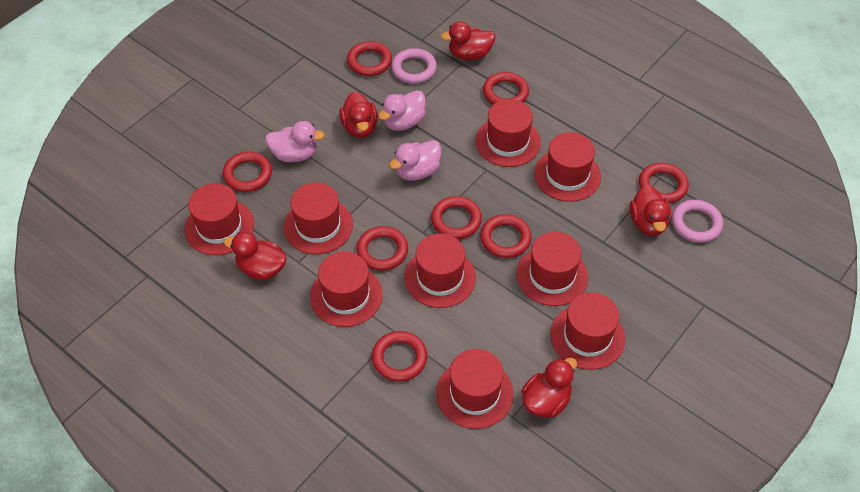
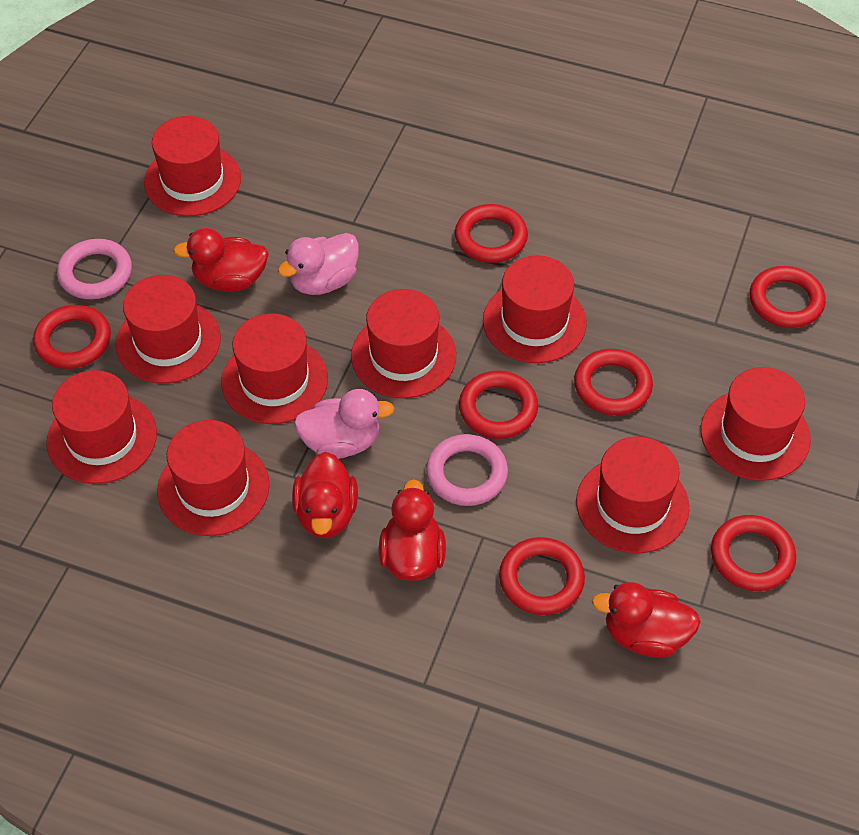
pink duck: 3 -> 2
red duck: 5 -> 4
red ring: 8 -> 7

